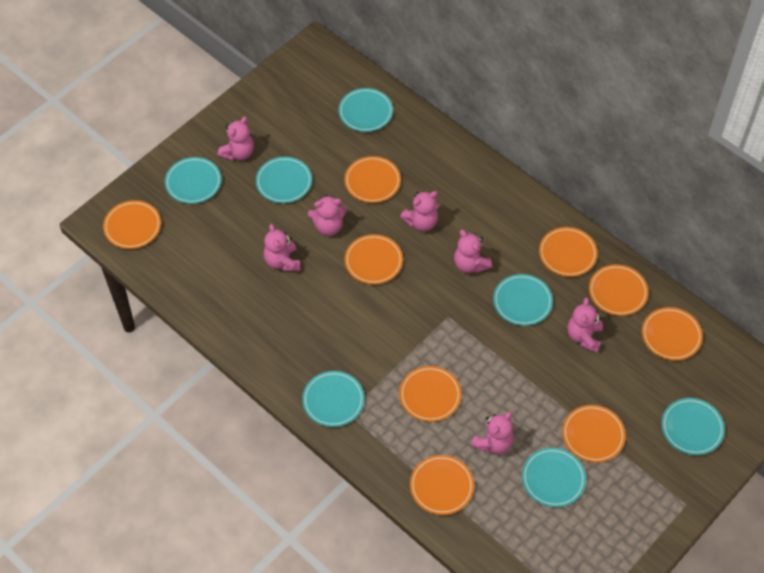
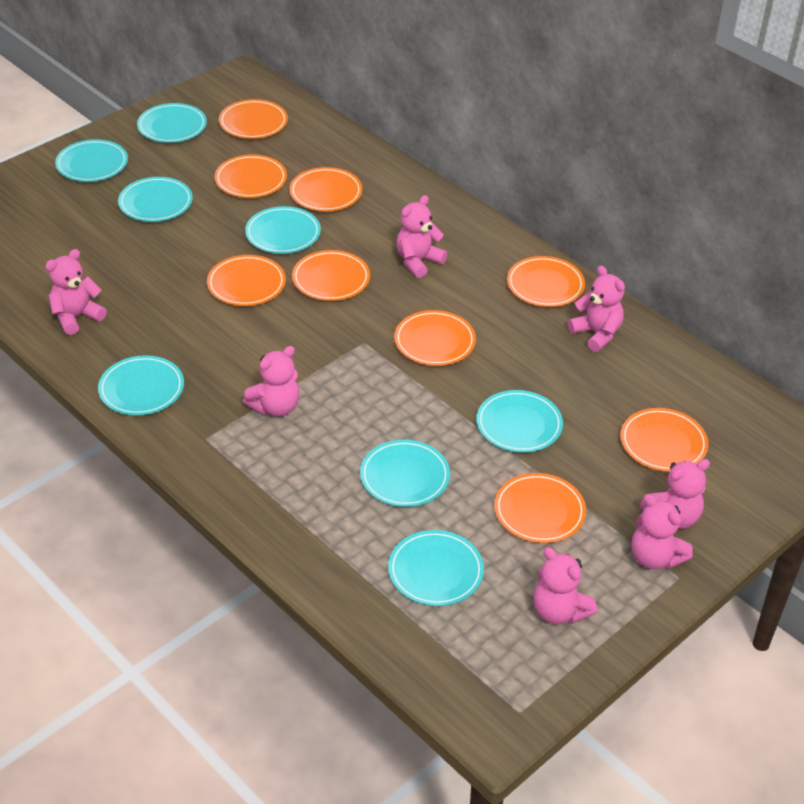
turquoise plate: 7 -> 8

